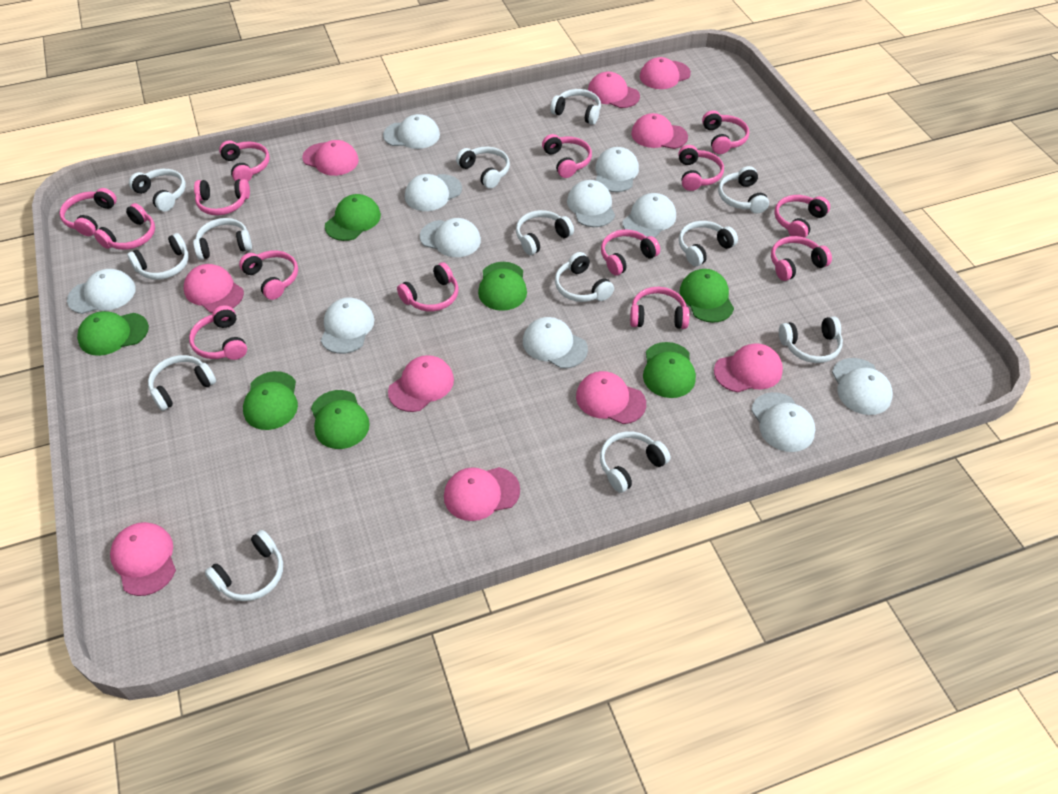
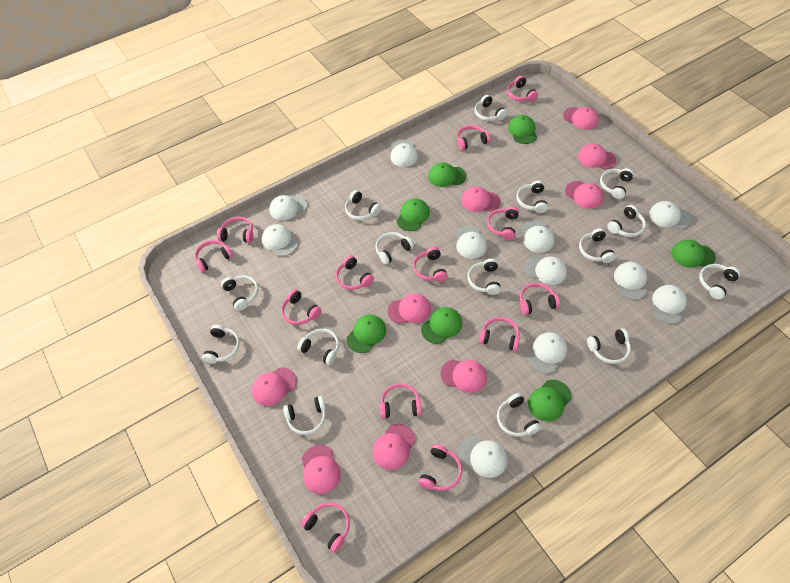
pink cap: 10 -> 9
pink headphones: 14 -> 13
white headphones: 13 -> 15

